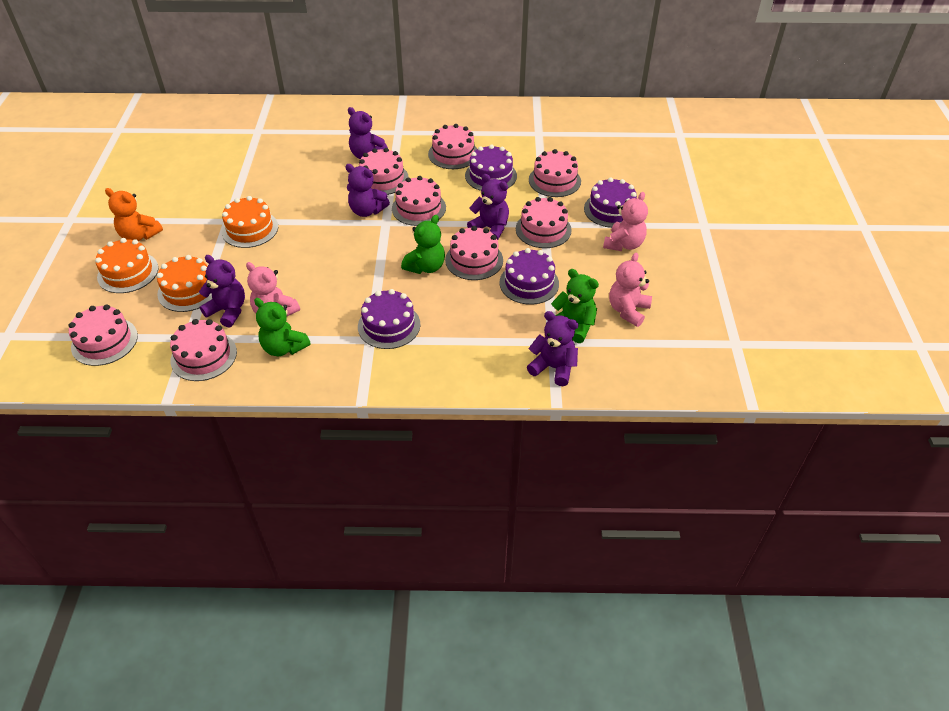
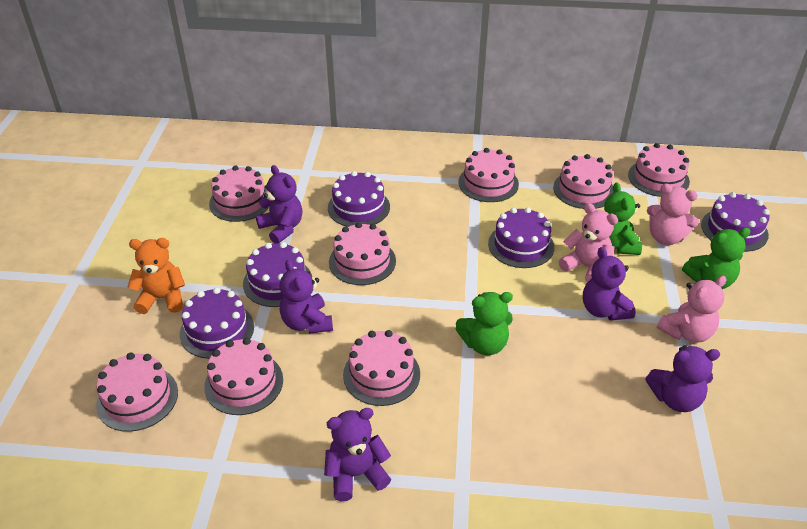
orange cake: 3 -> 0
purple cake: 4 -> 5

